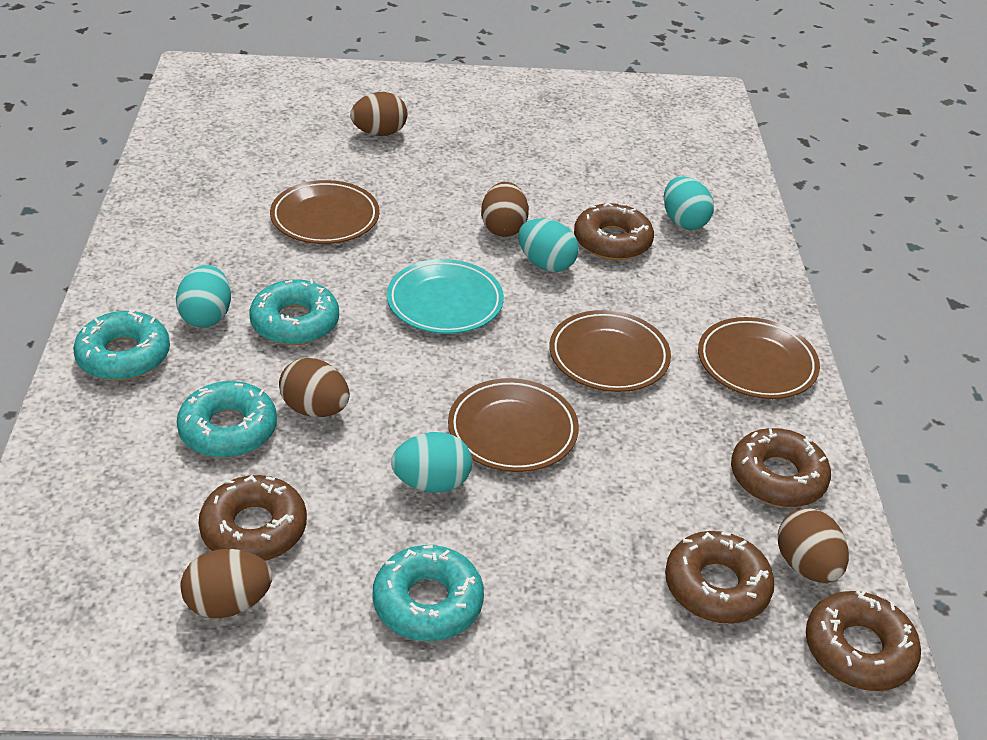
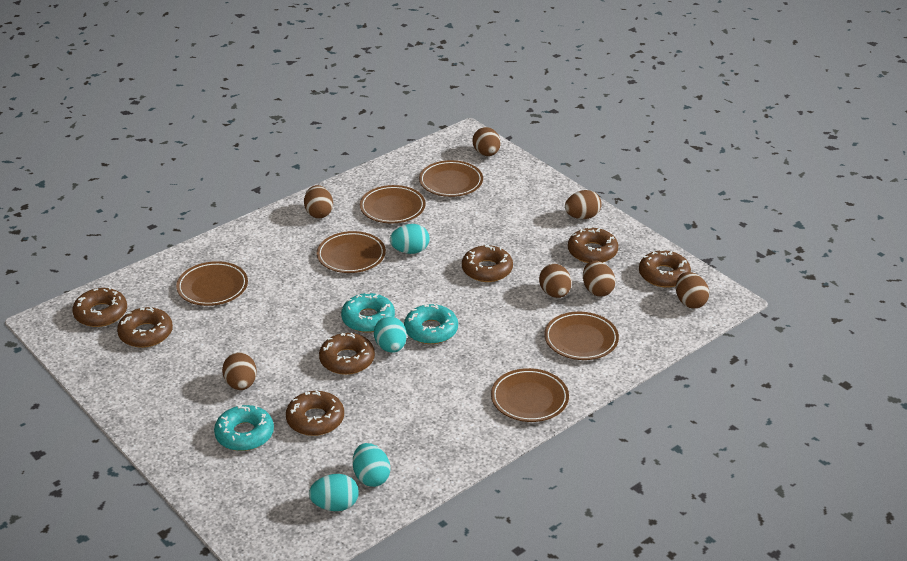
brown donut: 5 -> 7
brown egg: 5 -> 7
brown plate: 4 -> 6
turquoise donut: 4 -> 3
turquoise plate: 1 -> 0

